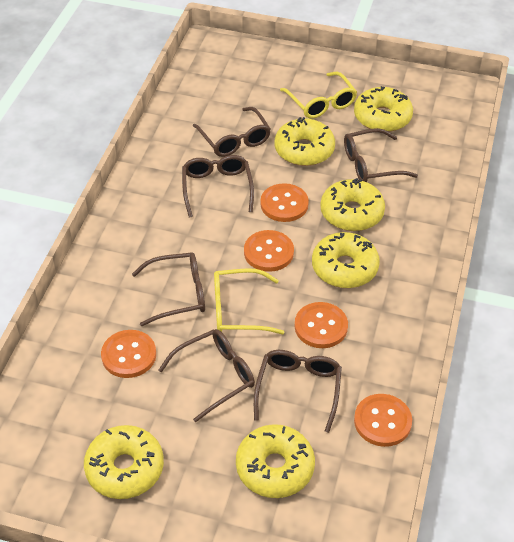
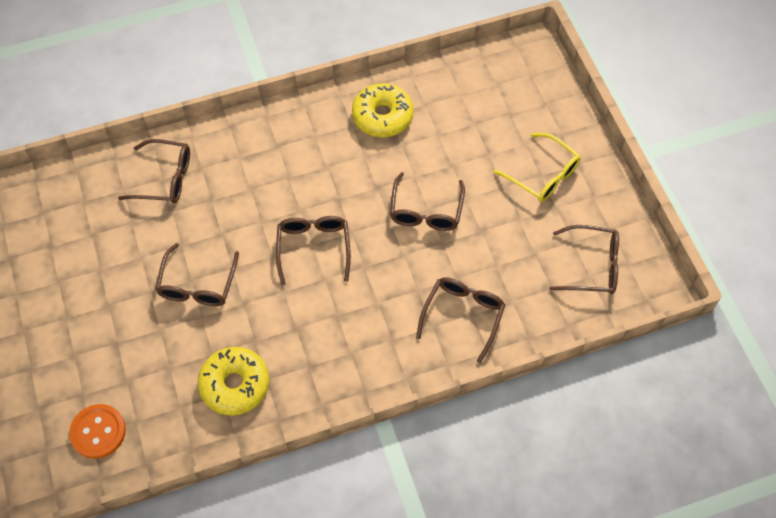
orange button: 5 -> 1
yellow donut: 6 -> 2
yellow glasses: 2 -> 1

